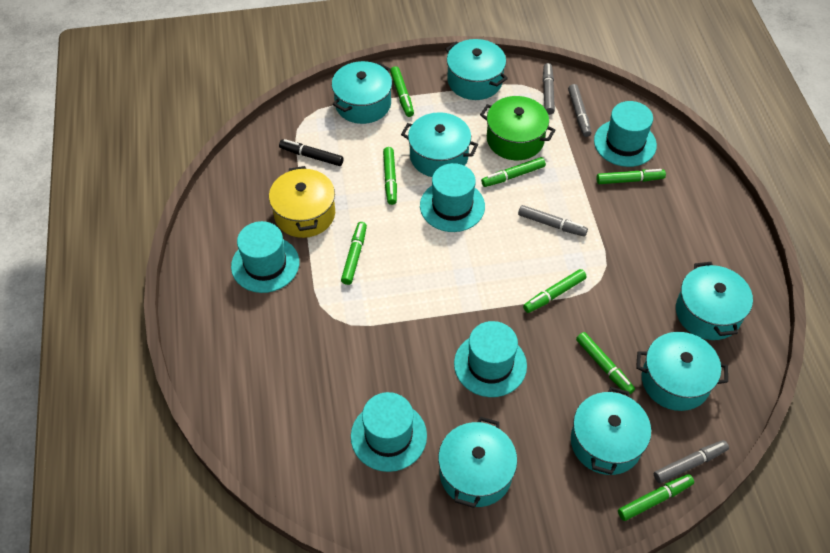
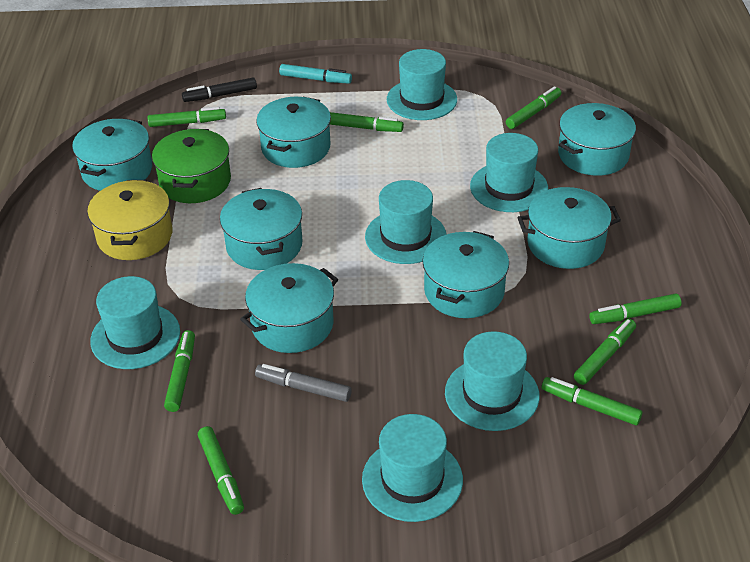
grey marker: 4 -> 1
turquoise hat: 5 -> 6
turquoise marker: 0 -> 1

